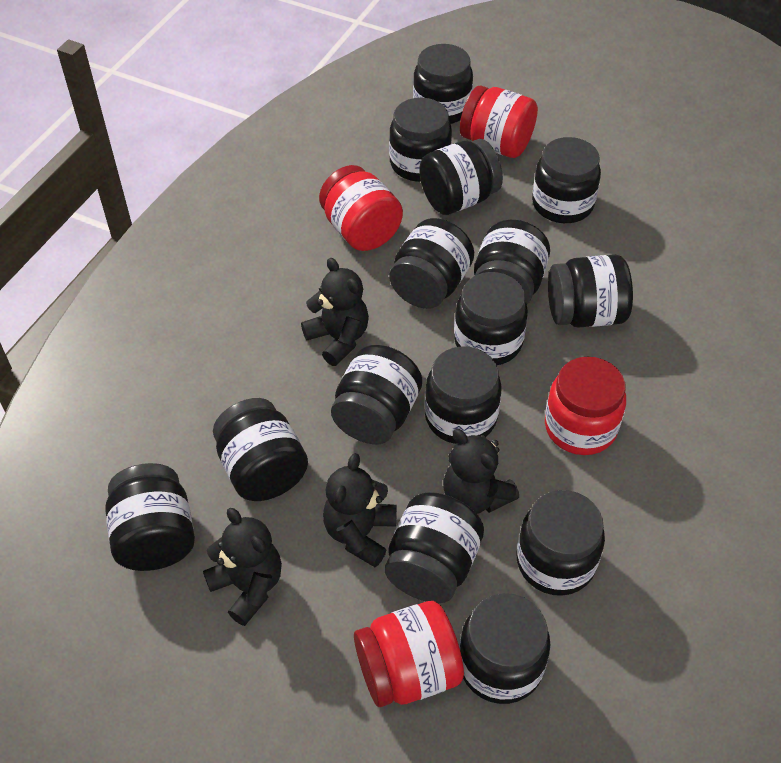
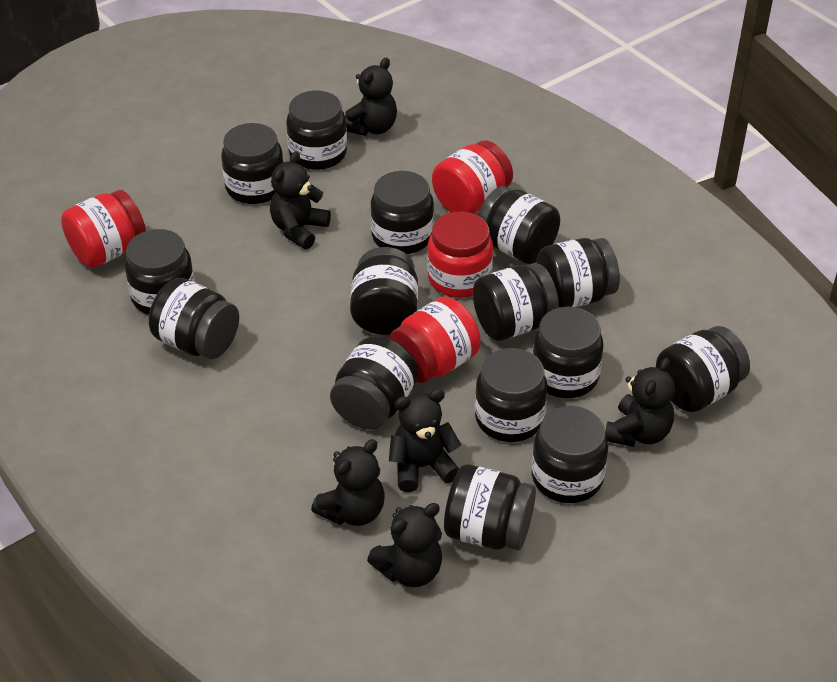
black teddy bear: 4 -> 6

